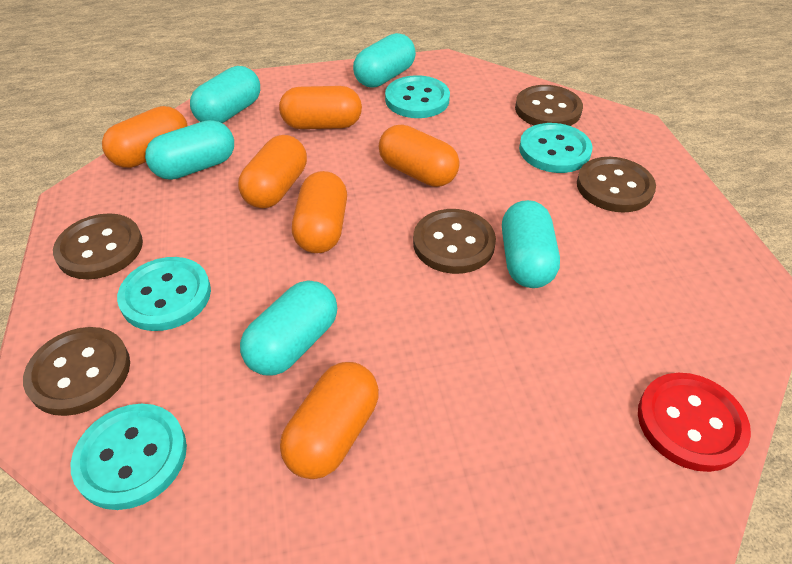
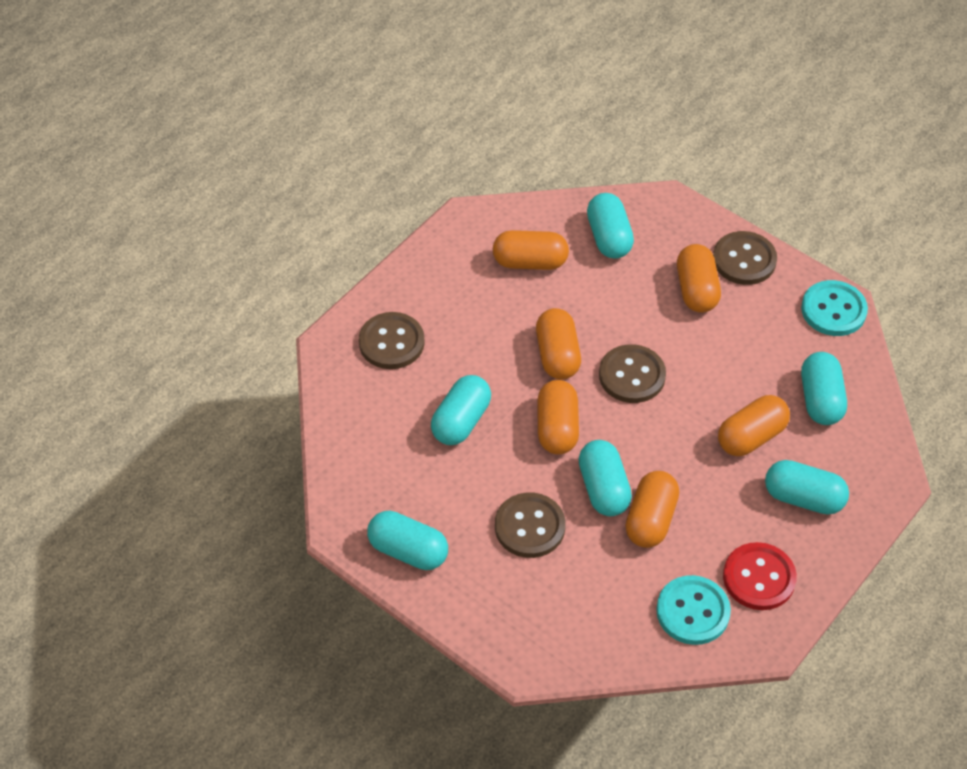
brown button: 5 -> 4
turquoise button: 4 -> 2
turquoise capsule: 5 -> 6

